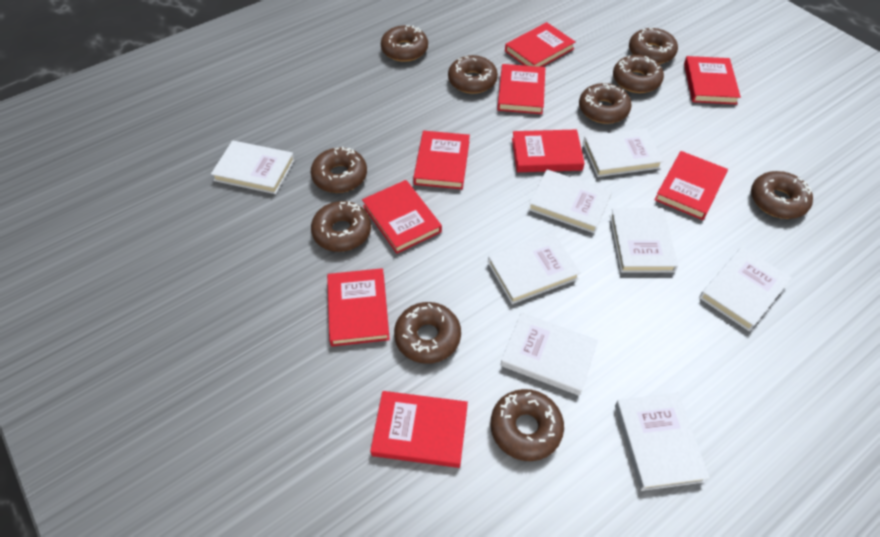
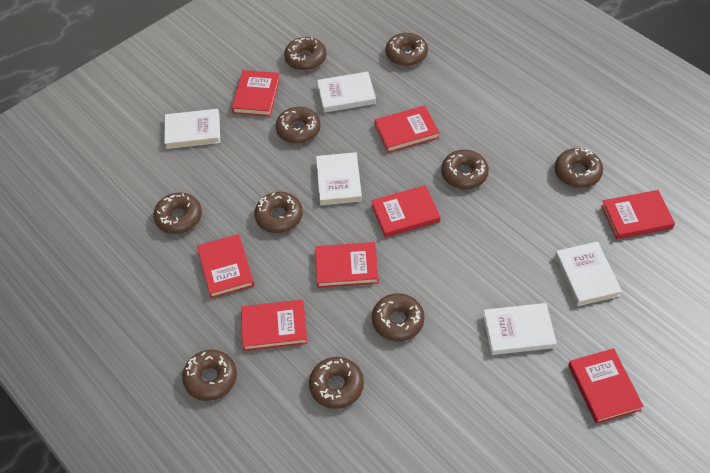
red book: 9 -> 8
white book: 8 -> 5

